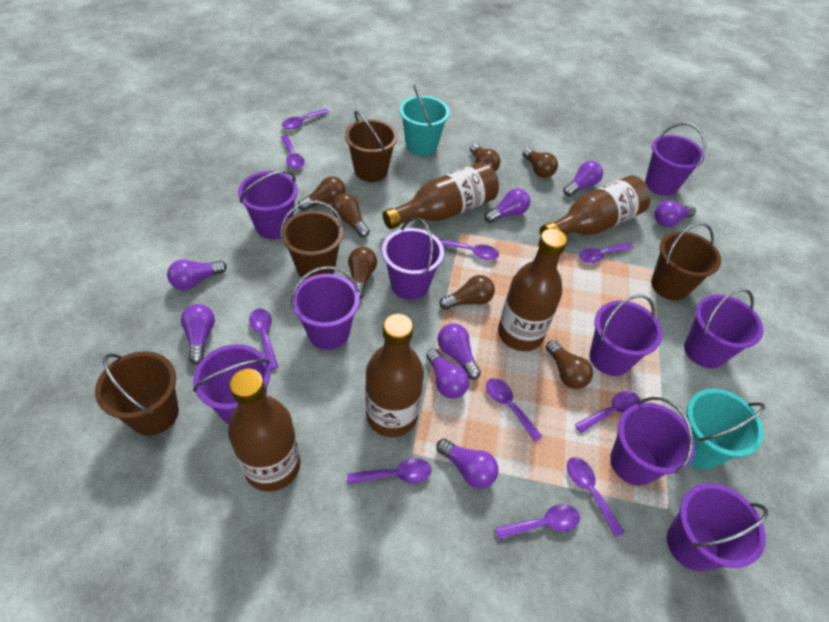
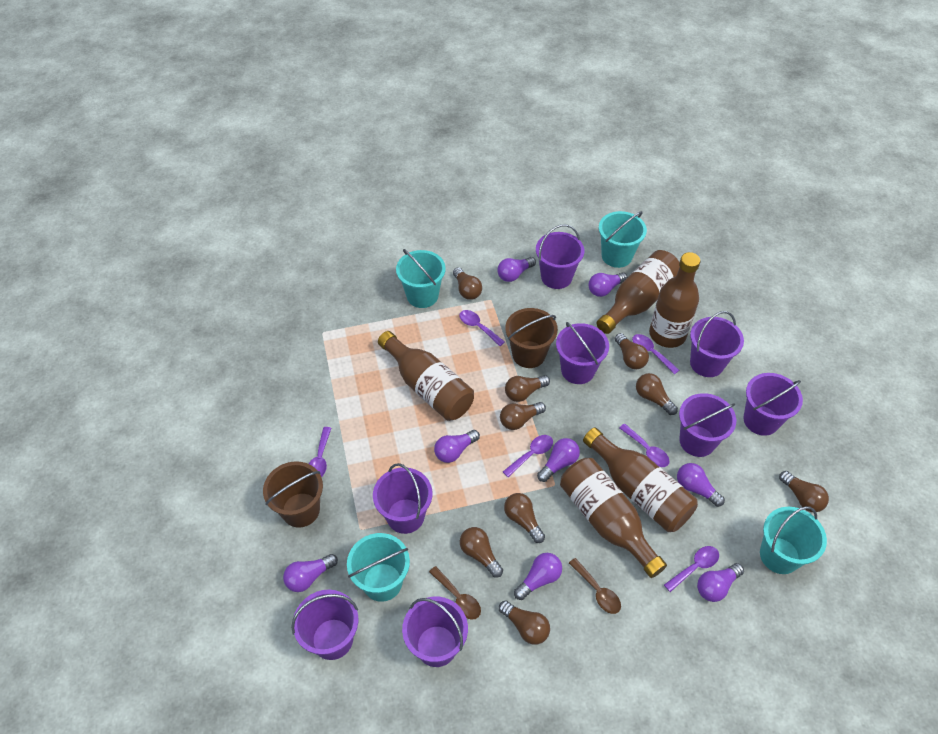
brown bucket: 4 -> 2
brown light bulb: 7 -> 9
brown spoon: 0 -> 2
purple bucket: 9 -> 8
purple spoon: 10 -> 6
turquoise bucket: 2 -> 4

